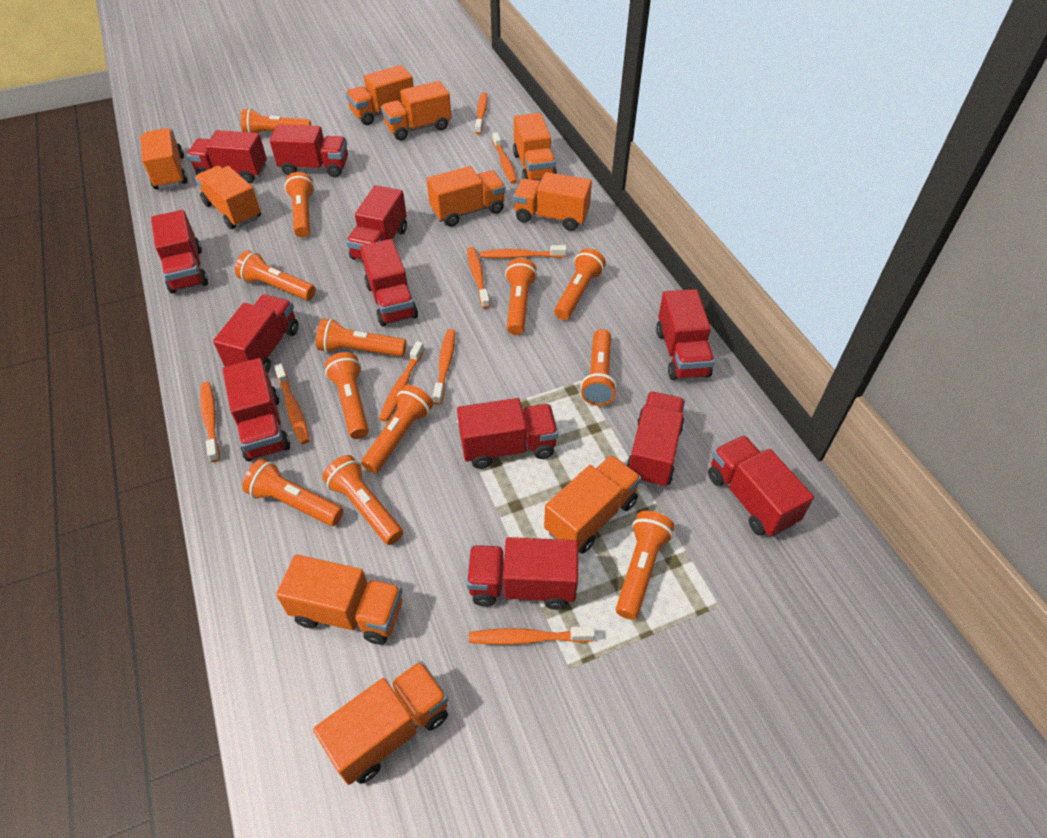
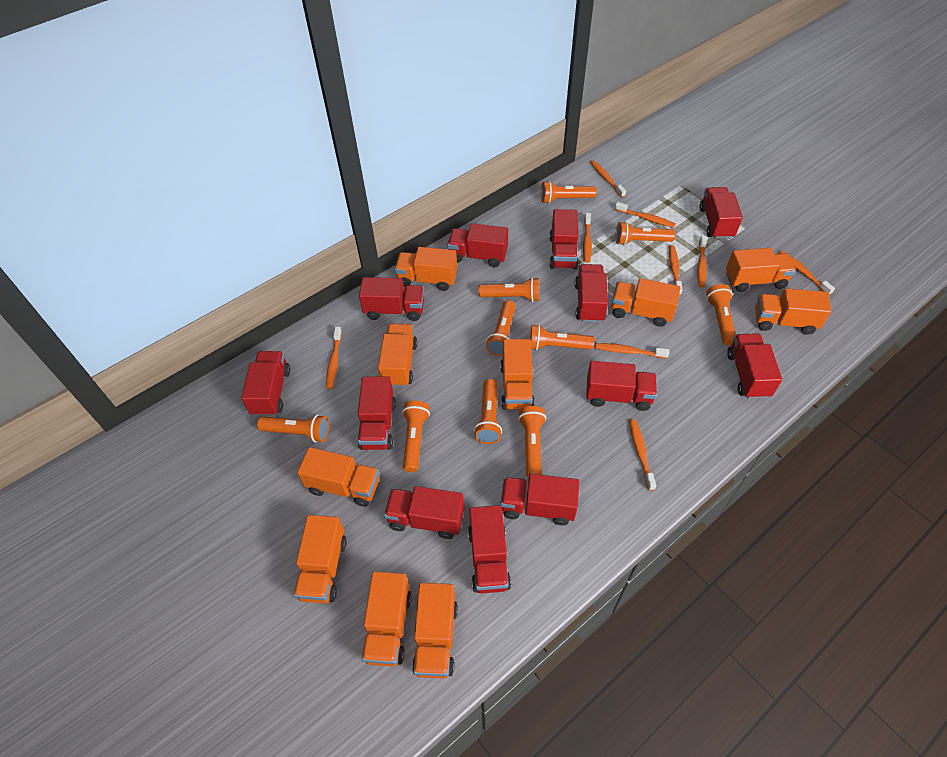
orange flashlight: 12 -> 10

